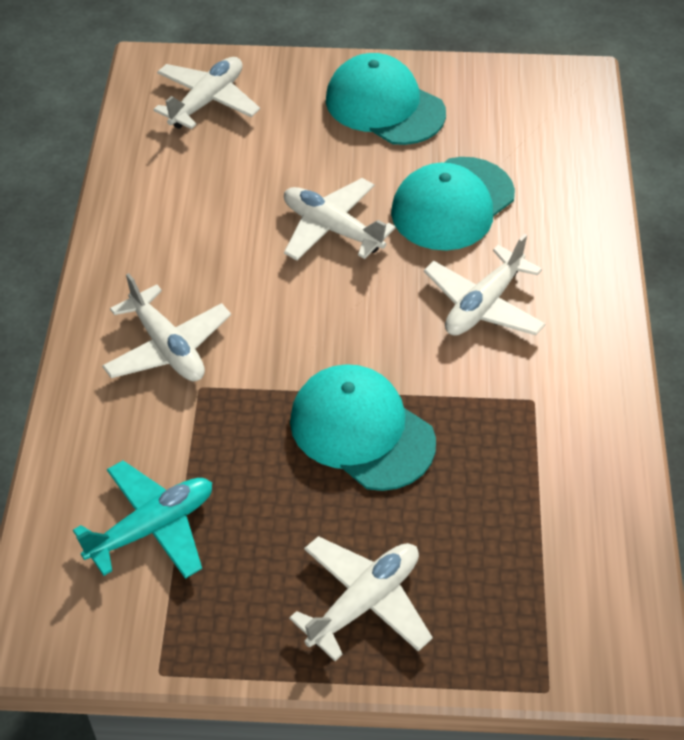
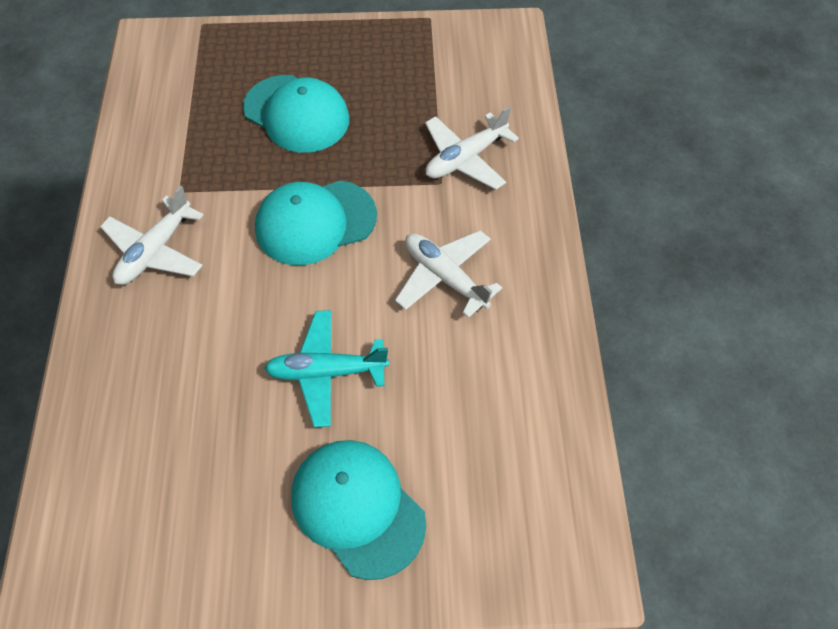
white plane: 5 -> 3

